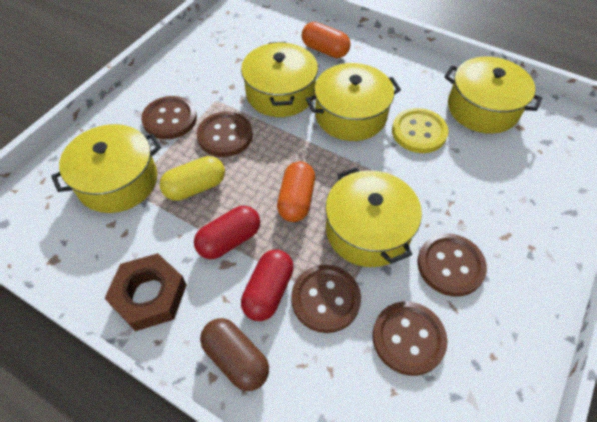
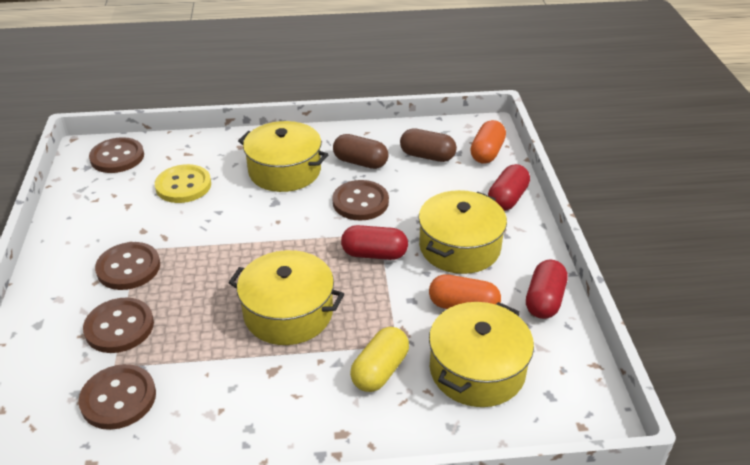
brown capsule: 1 -> 2
brown nut: 1 -> 0
red capsule: 2 -> 3
yellow pot: 5 -> 4

